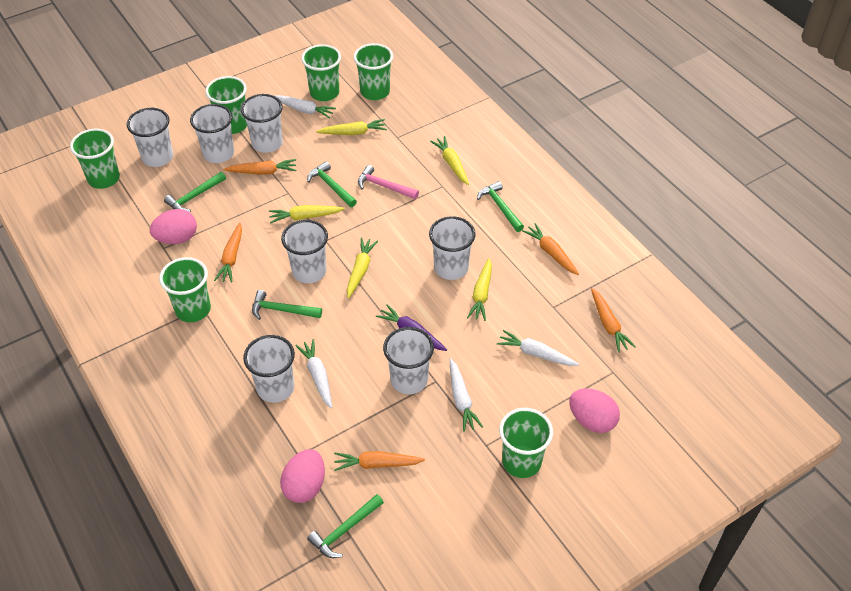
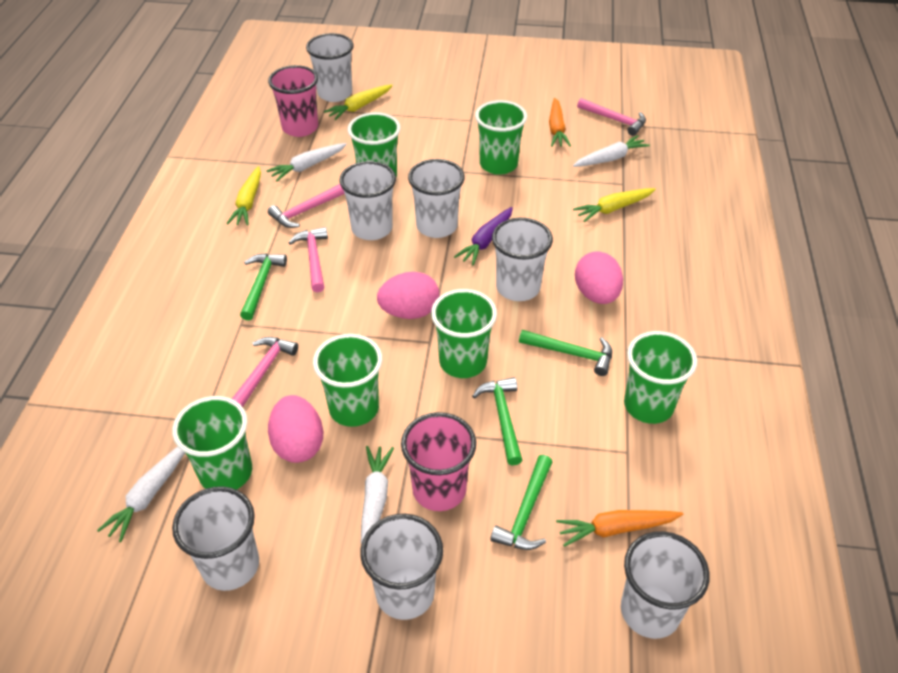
green hammer: 5 -> 4
orange carrot: 5 -> 2
pink cup: 0 -> 2
pink hammer: 1 -> 4
yellow carrot: 5 -> 3

